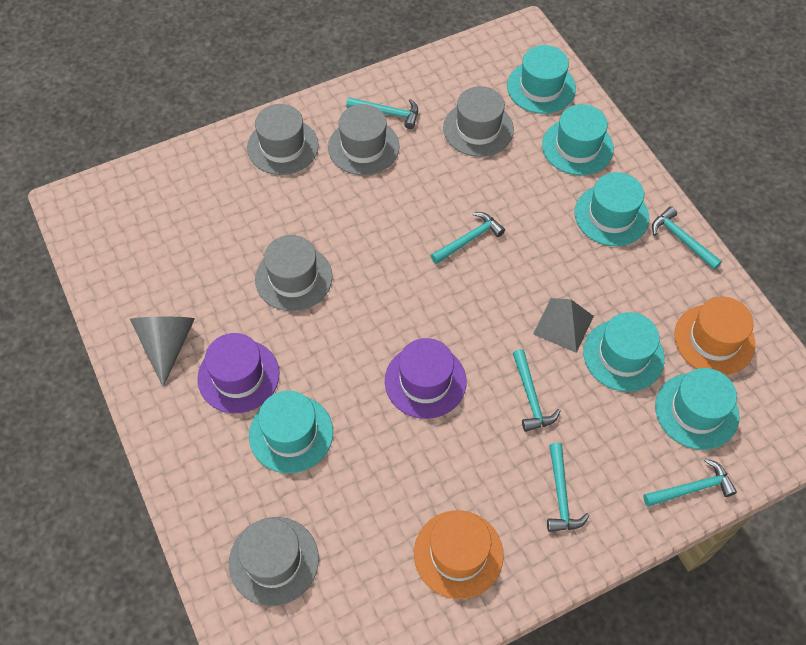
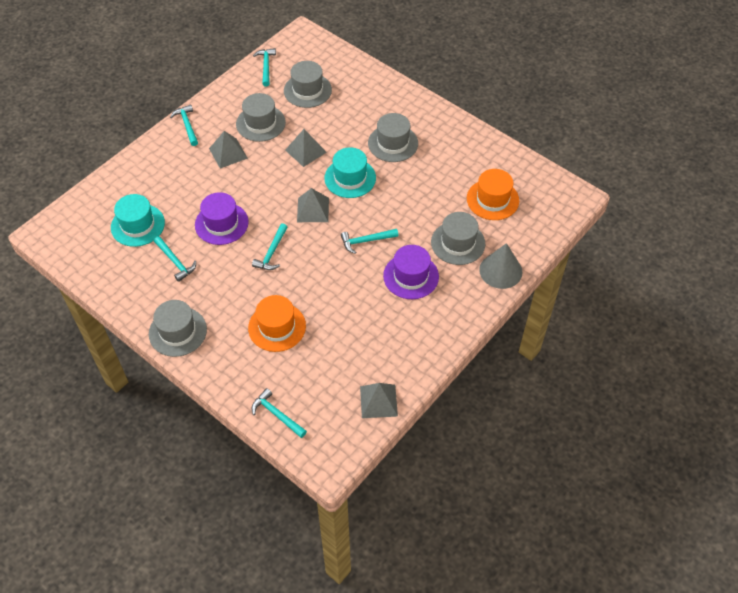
grey pyramid: 1 -> 4
turquoise hat: 6 -> 2

